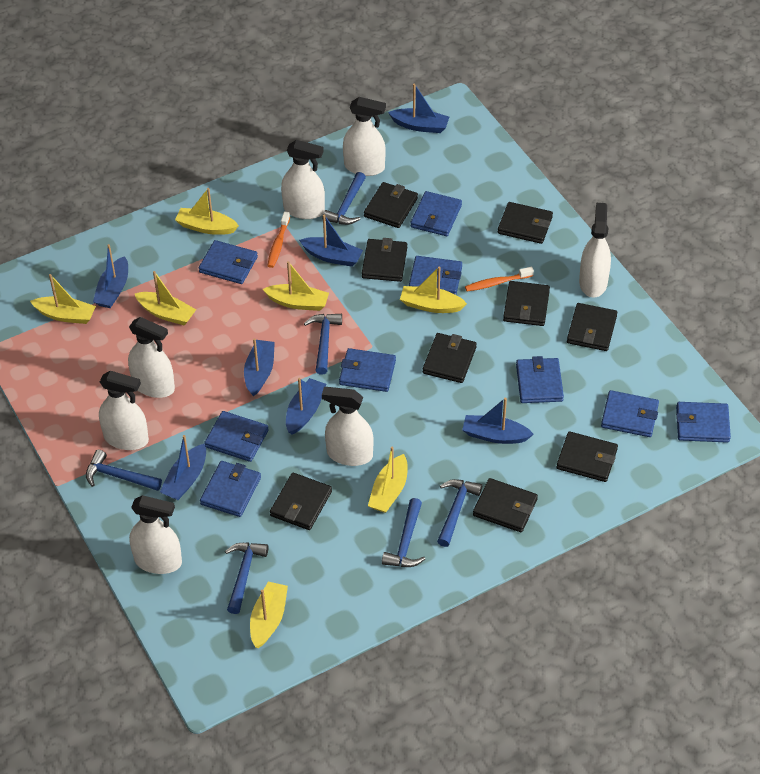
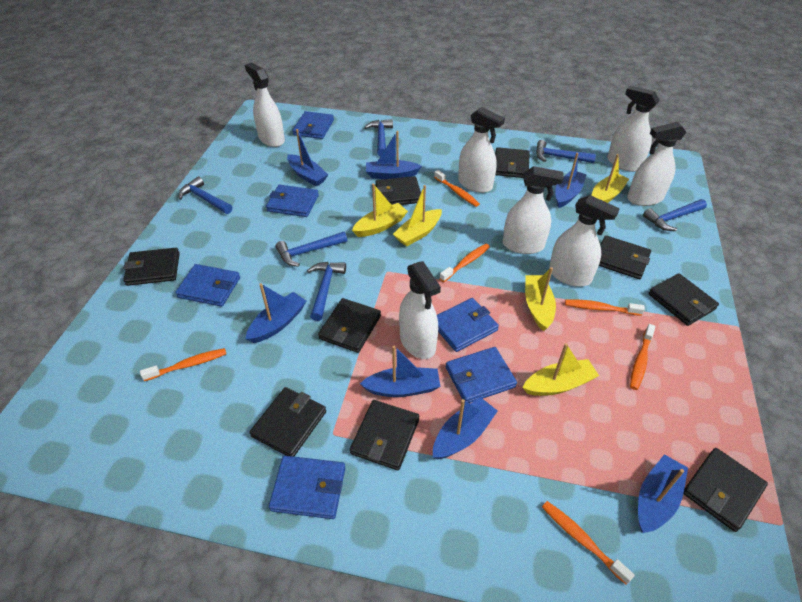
blue wallet: 9 -> 6
orange toothbrush: 2 -> 6
yellow boat: 7 -> 5

